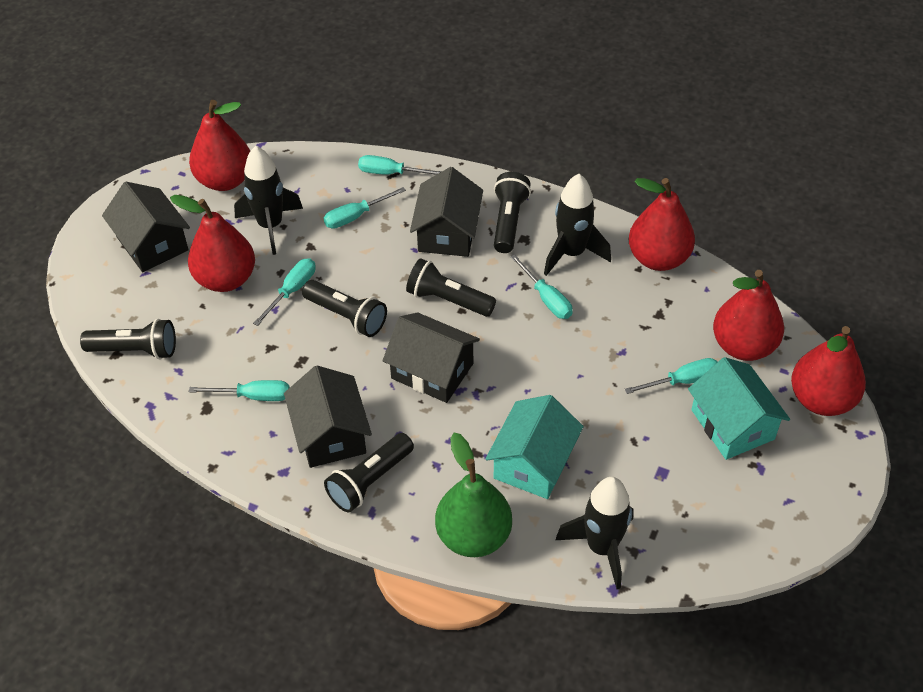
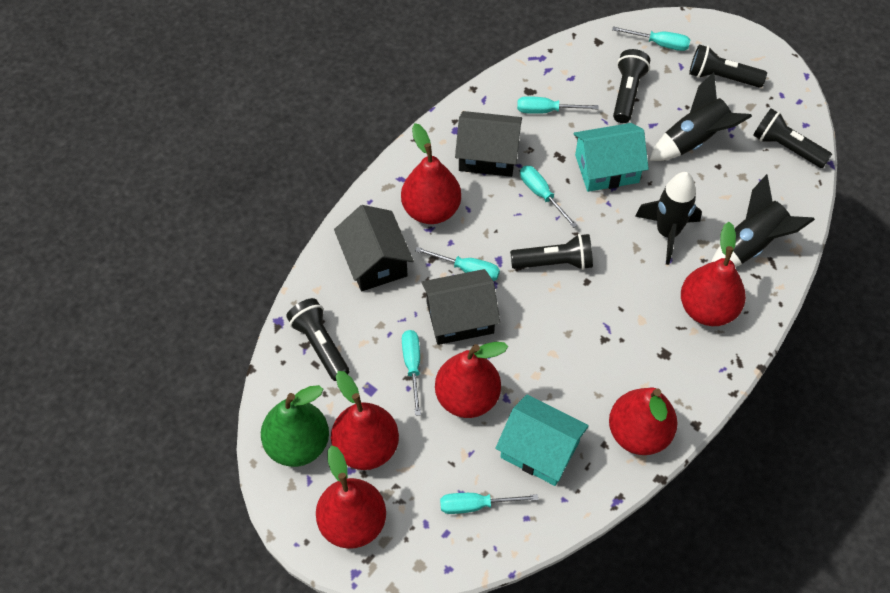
black house: 4 -> 3
red pear: 5 -> 6

